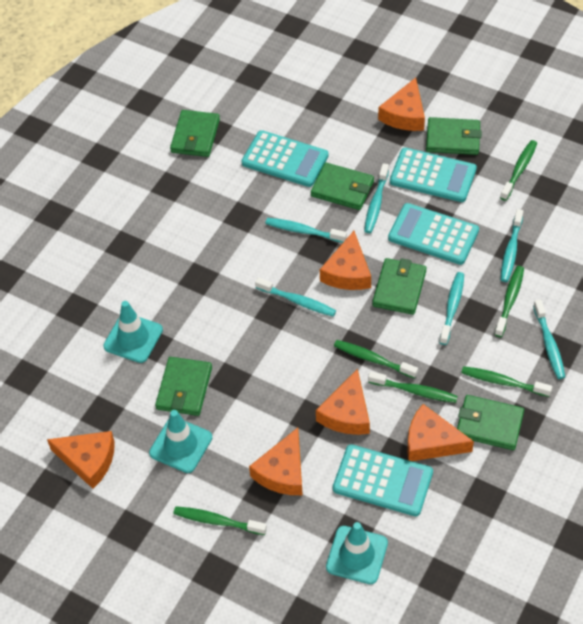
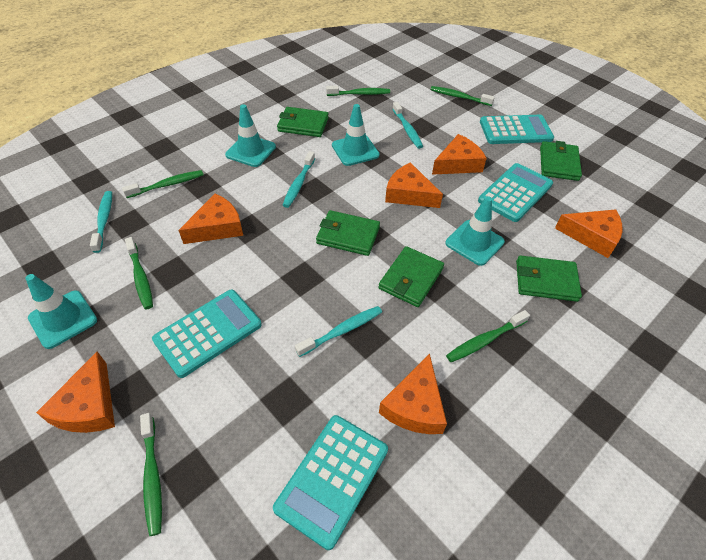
green wallet: 6 -> 5
turquoise toothbrush: 6 -> 4
turquoise traffic cone: 3 -> 4

